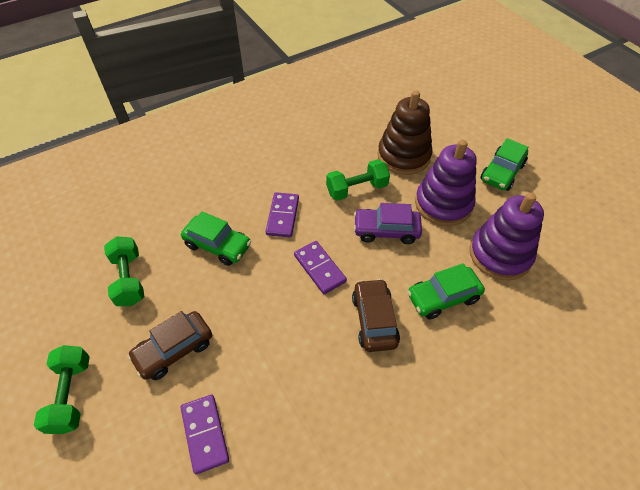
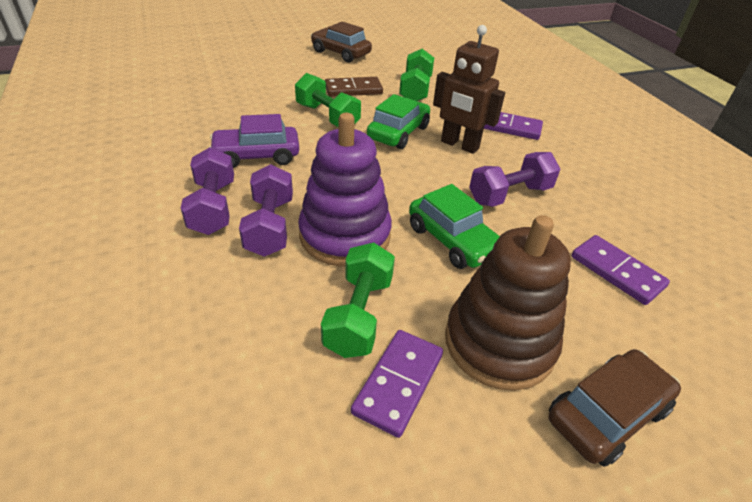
brown domino: 0 -> 1
brown robot: 0 -> 1
green car: 3 -> 2
purple dumbbell: 0 -> 3
purple stacking toy: 2 -> 1

